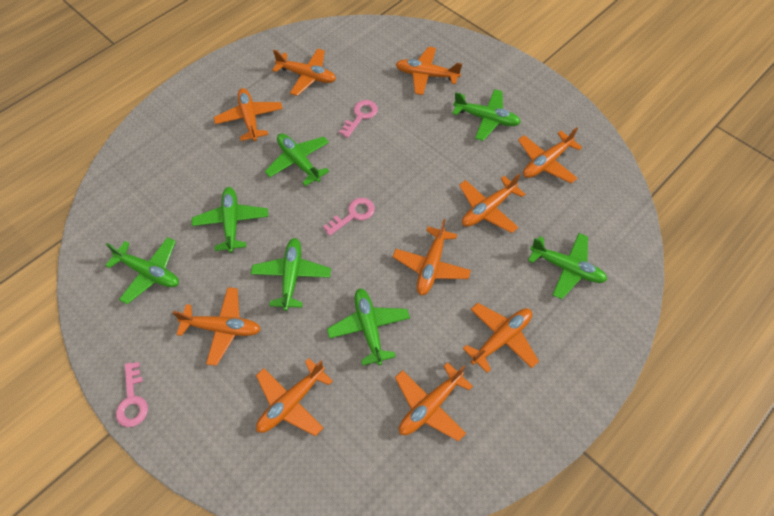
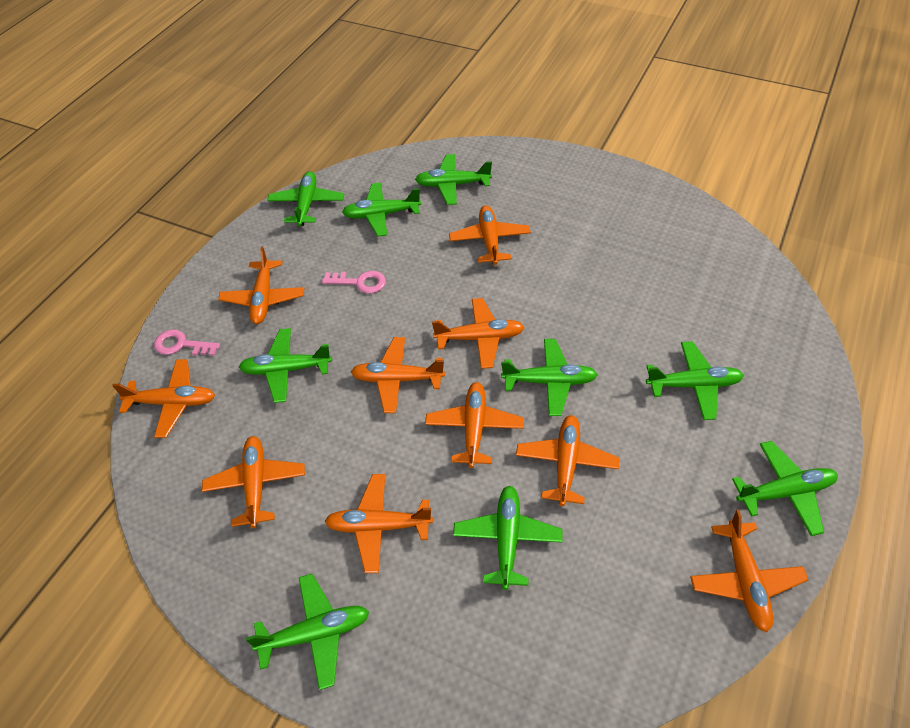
green plane: 7 -> 9
pink key: 3 -> 2

